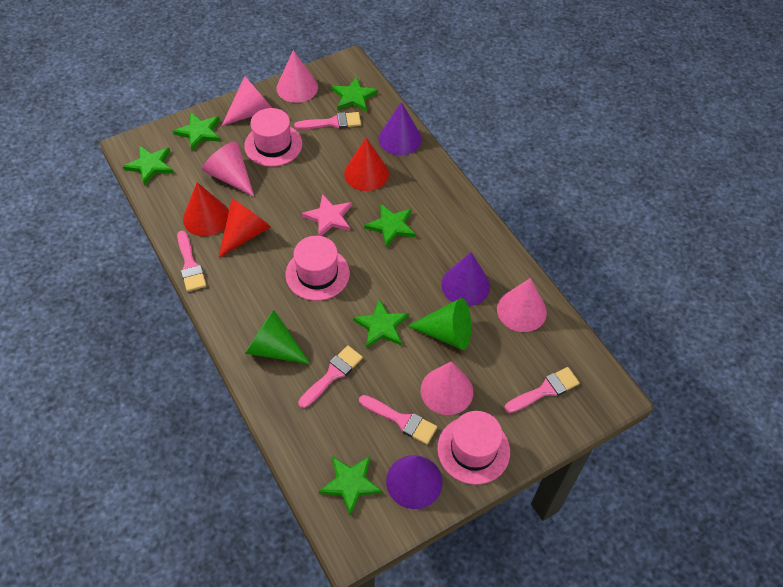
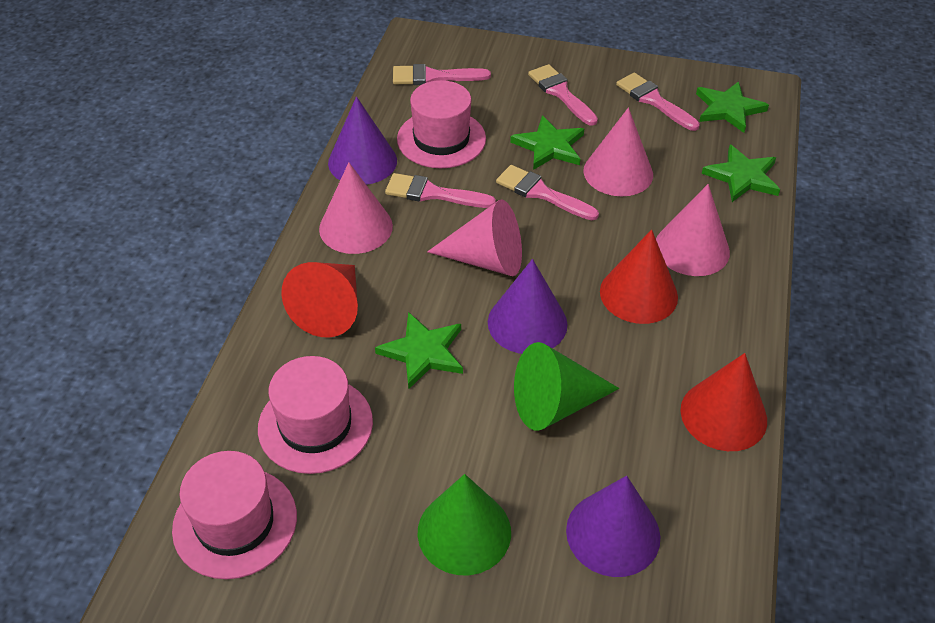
green star: 6 -> 4
pink cone: 5 -> 4
pink star: 1 -> 0

